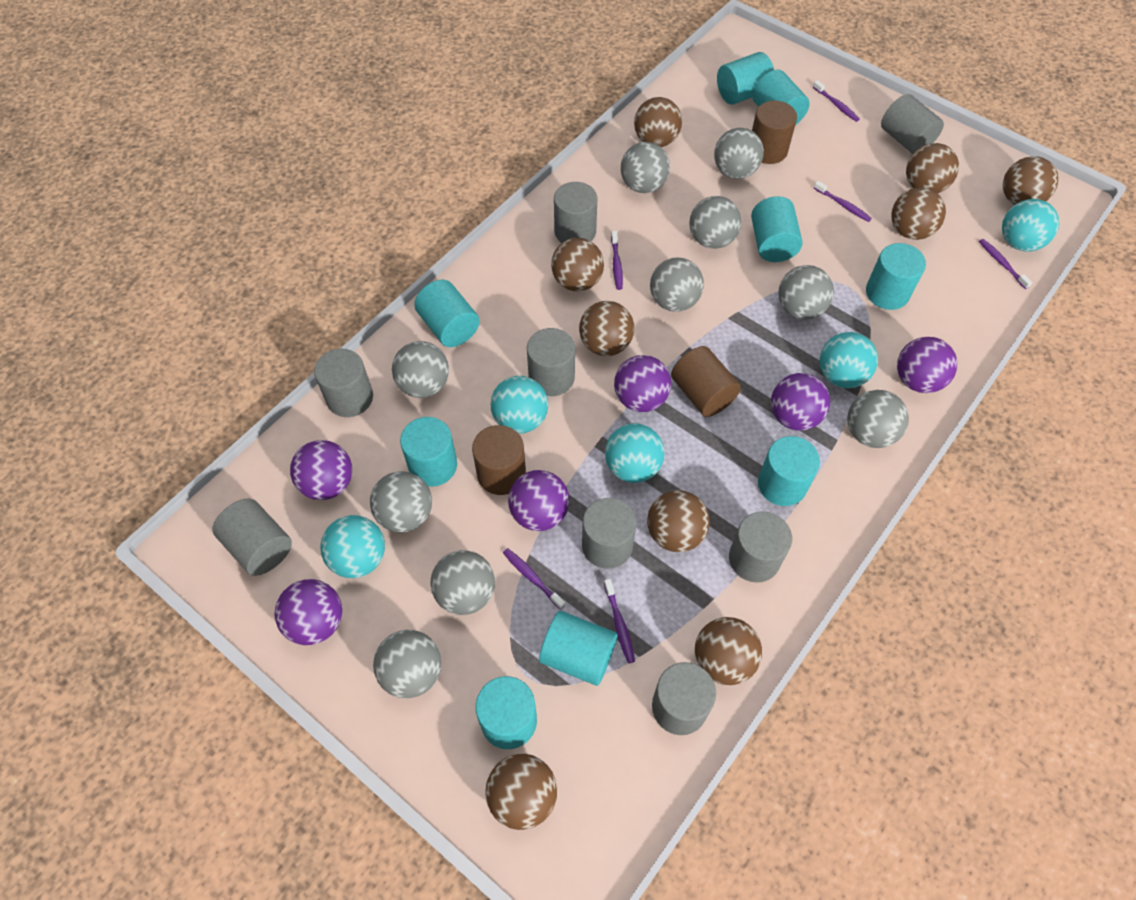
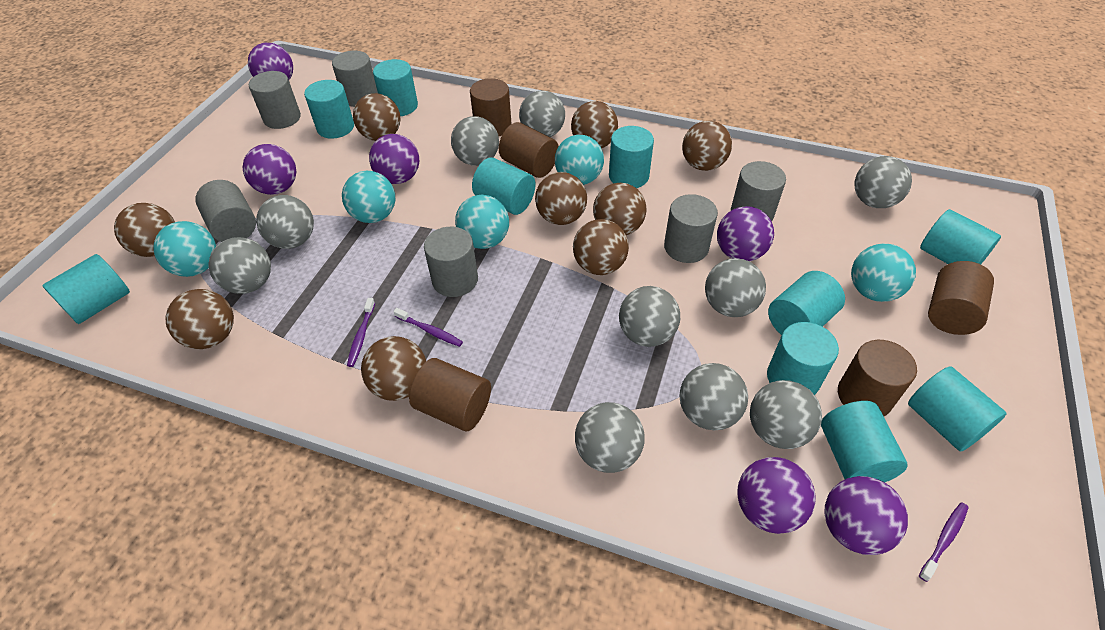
brown cylinder: 3 -> 5
grey cylinder: 8 -> 6
purple toothbrush: 6 -> 3
turquoise cylinder: 9 -> 10

